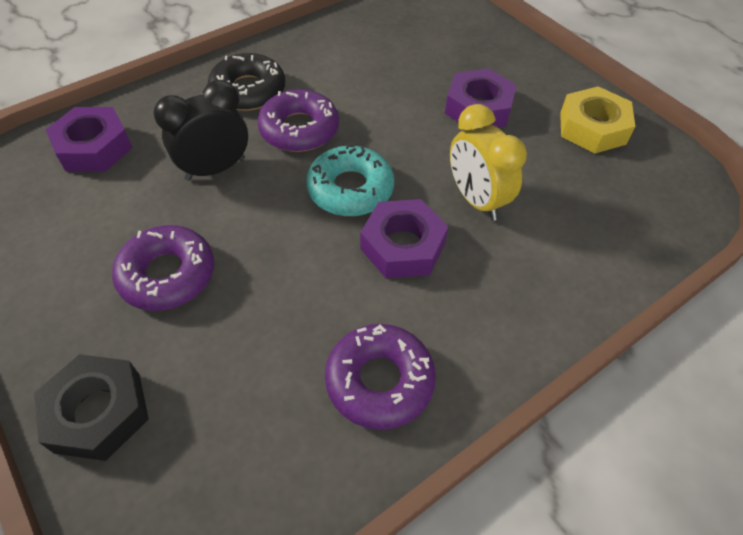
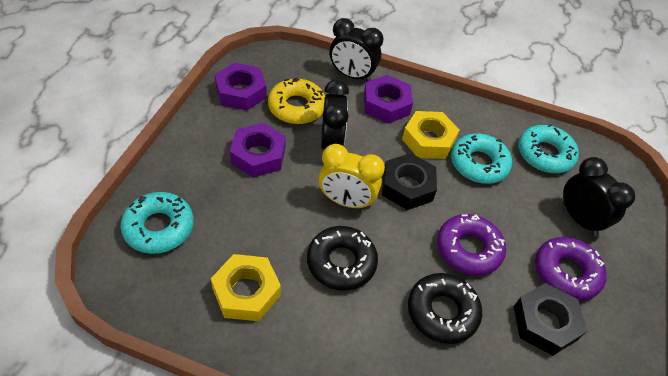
black clock: 1 -> 3
black donut: 1 -> 2
black nut: 1 -> 2
purple donut: 3 -> 2
turquoise donut: 1 -> 3
yellow donut: 0 -> 1
yellow nut: 1 -> 2

